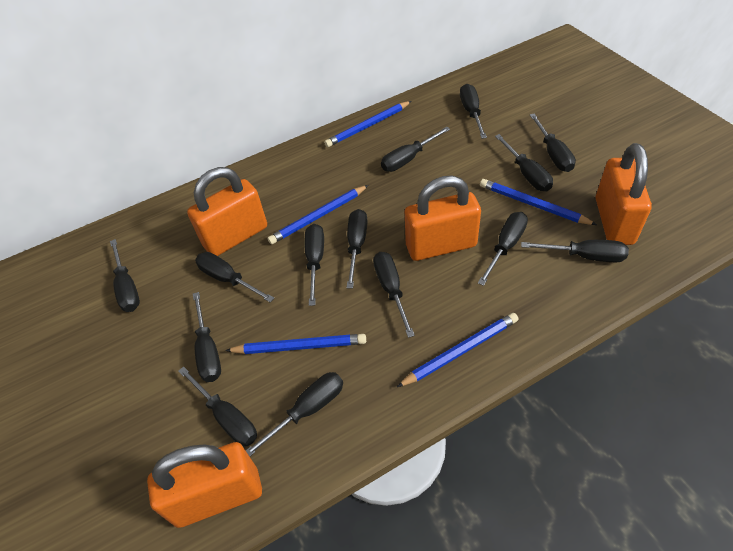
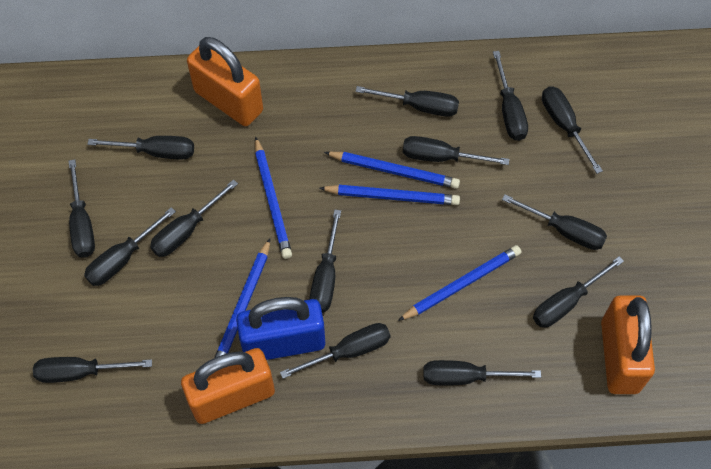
blue padlock: 0 -> 1
orange padlock: 4 -> 3

